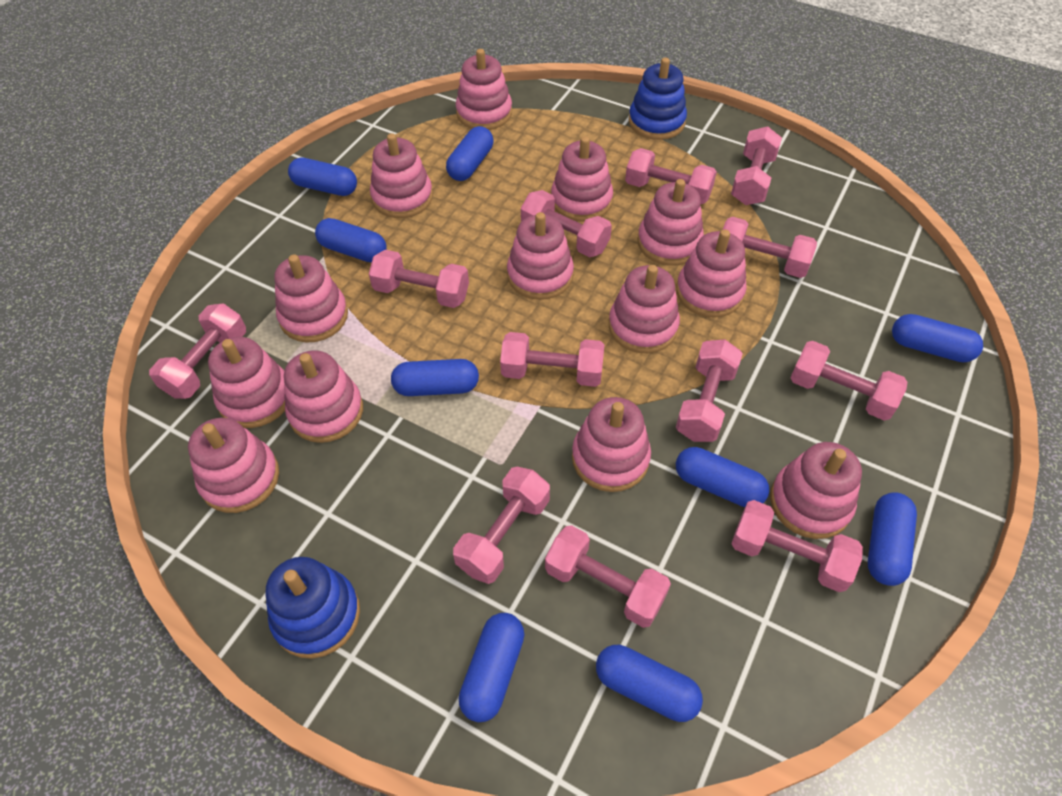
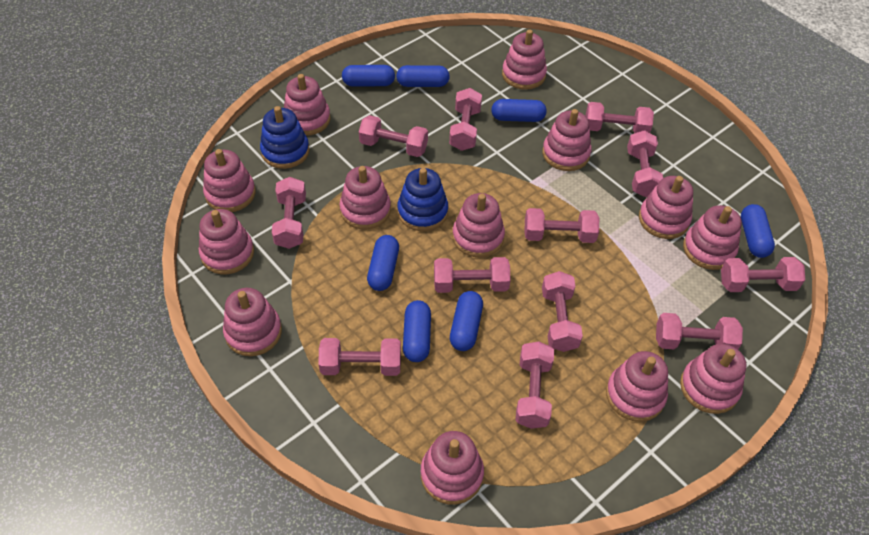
blue capsule: 9 -> 7

